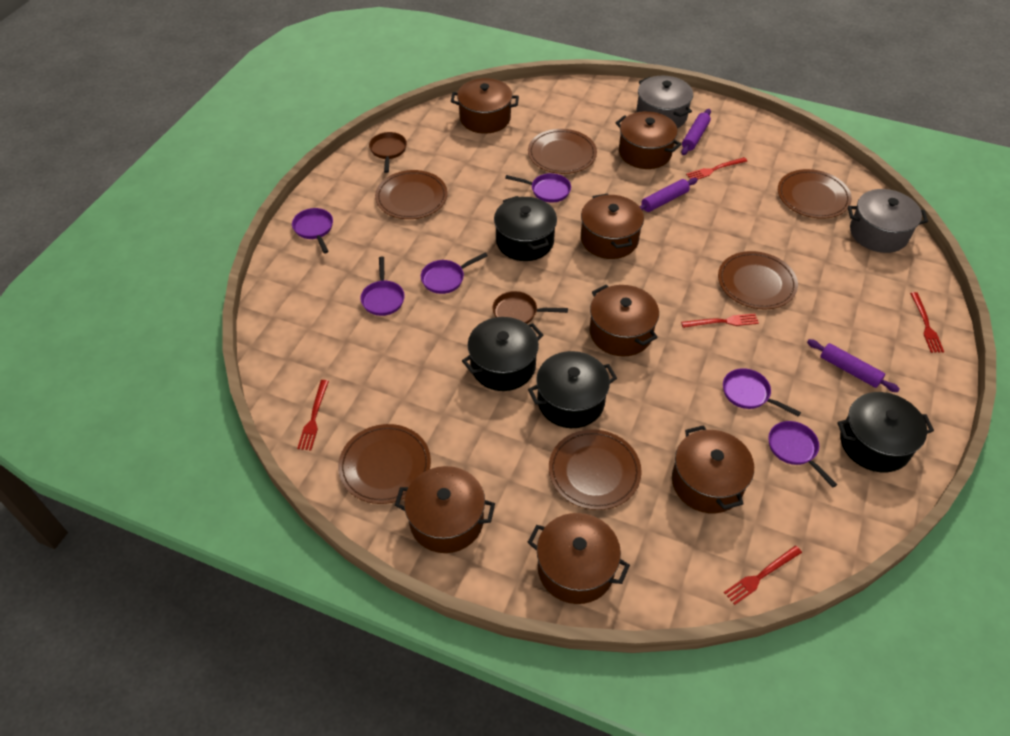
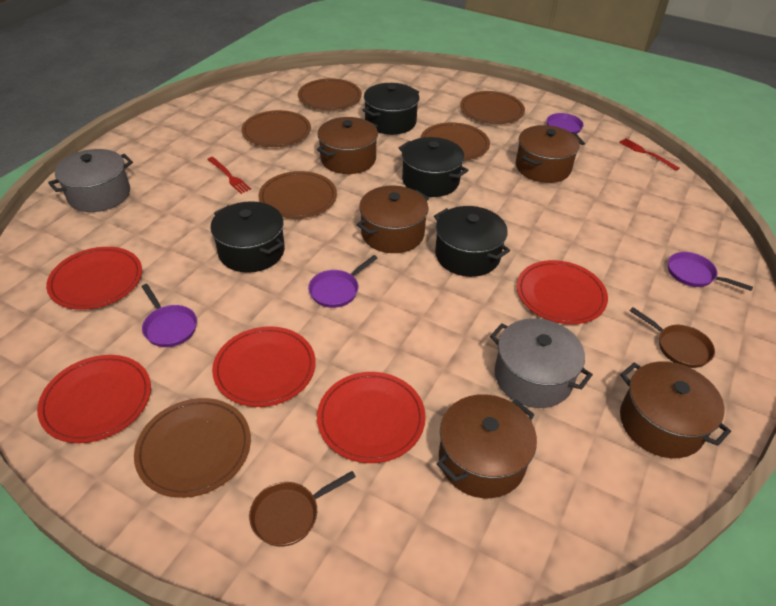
brown pot: 7 -> 5
purple pan: 6 -> 4
purple rolling pin: 3 -> 0
red fork: 5 -> 2
red plate: 0 -> 5

